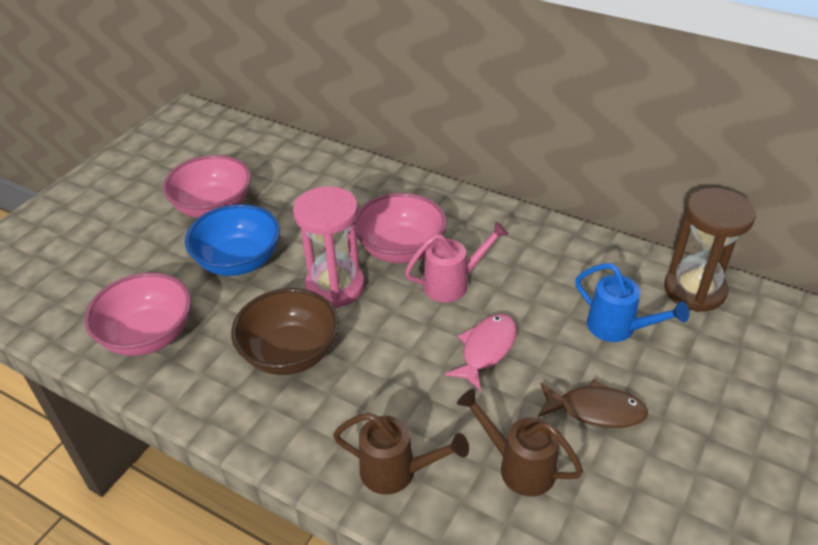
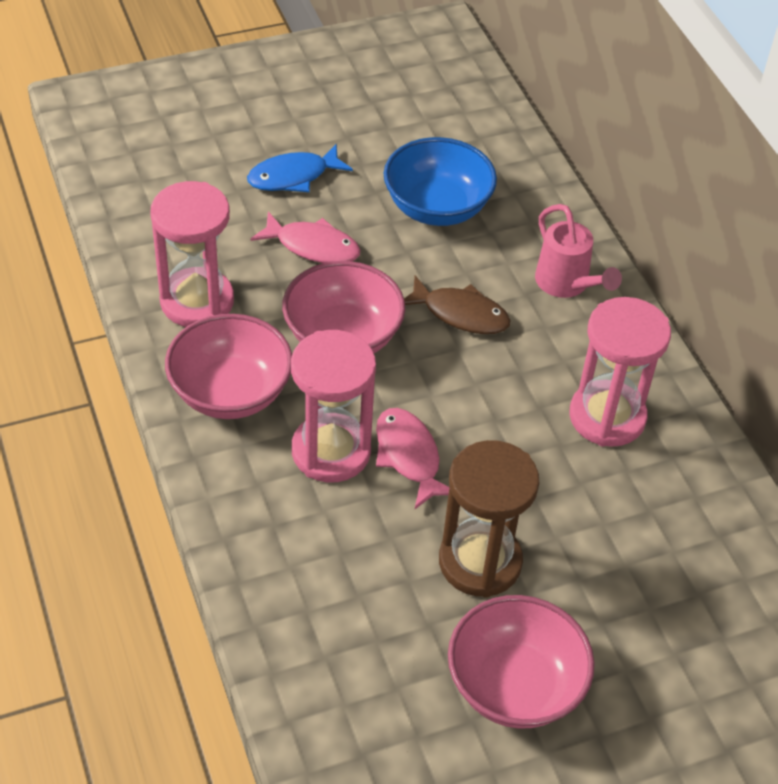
blue fish: 0 -> 1
blue watering can: 1 -> 0
brown bowl: 1 -> 0
brown watering can: 2 -> 0
pink fish: 1 -> 2
pink hourglass: 1 -> 3

